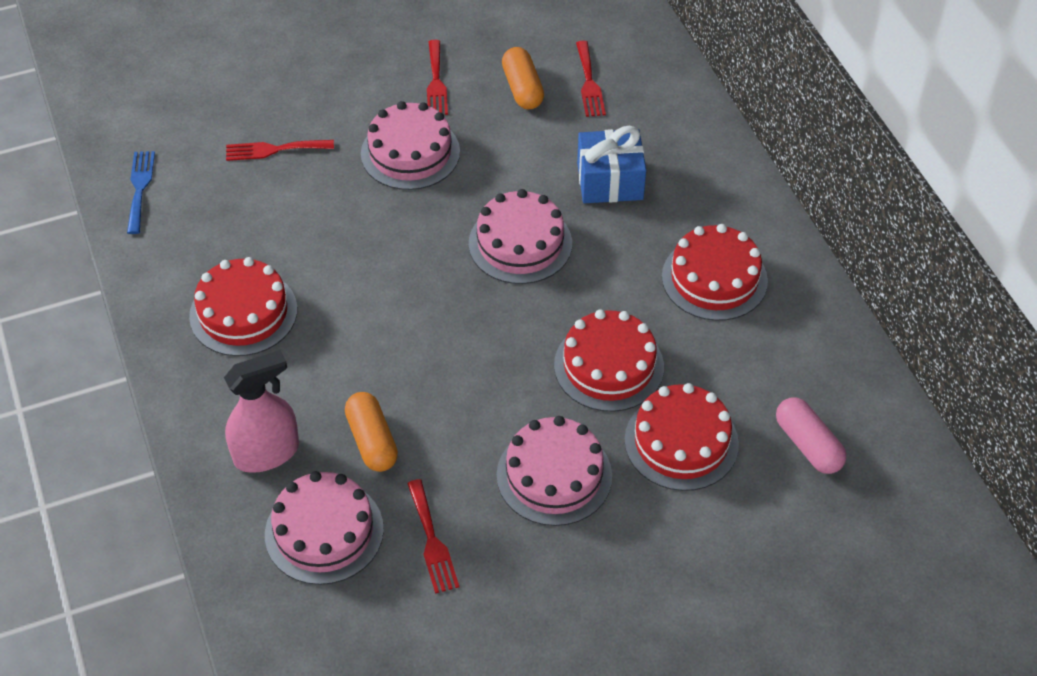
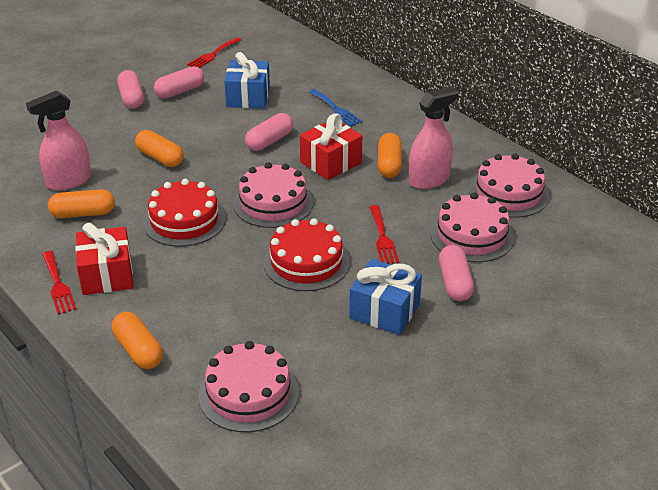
blue gift: 1 -> 2
orange capsule: 2 -> 4
pink capsule: 1 -> 4
pink spray bottle: 1 -> 2
red cake: 4 -> 2
red fork: 4 -> 3
red gift: 0 -> 2

